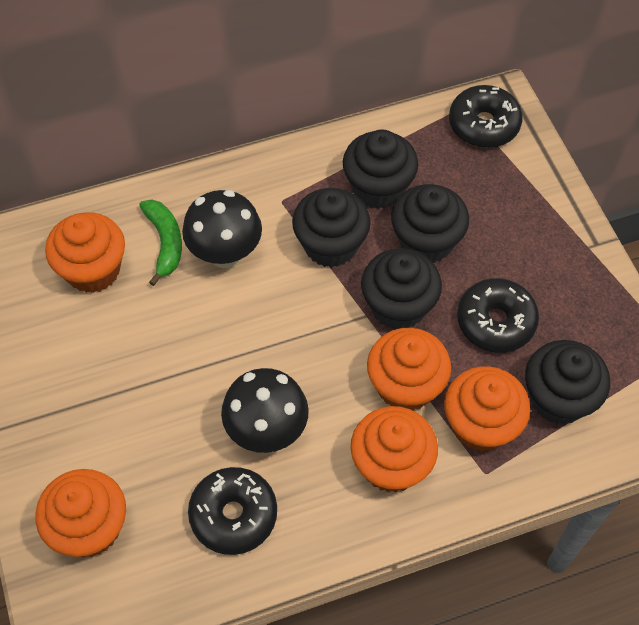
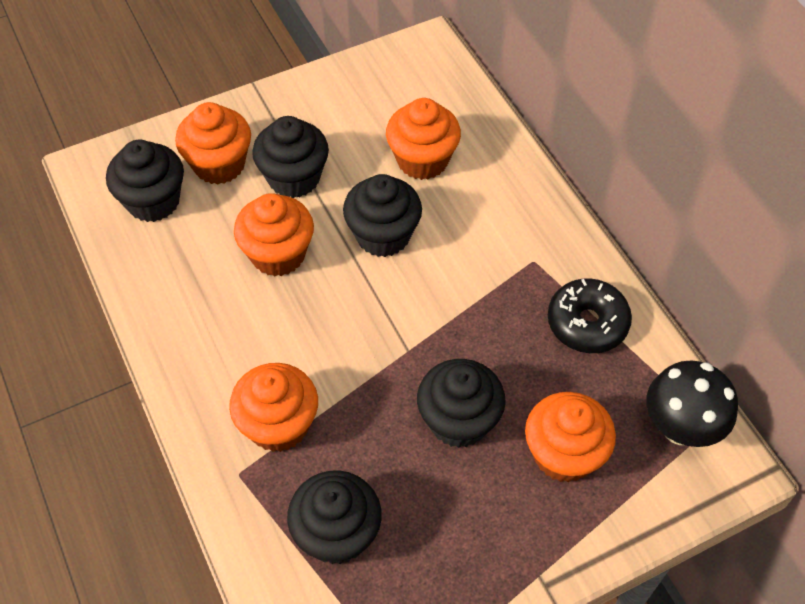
black donut: 3 -> 1
black mushroom: 2 -> 1
green banana: 1 -> 0

